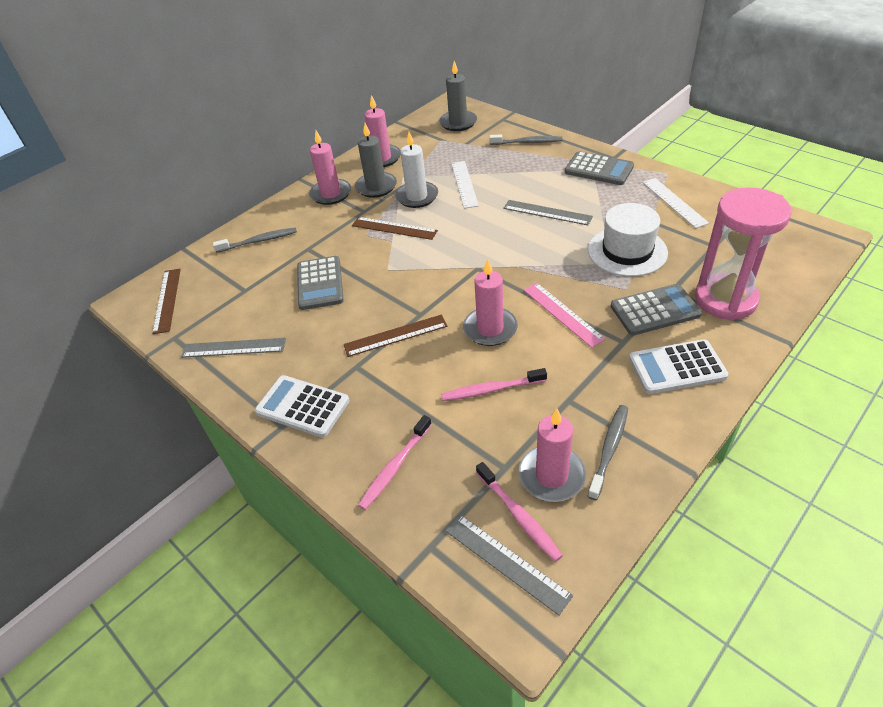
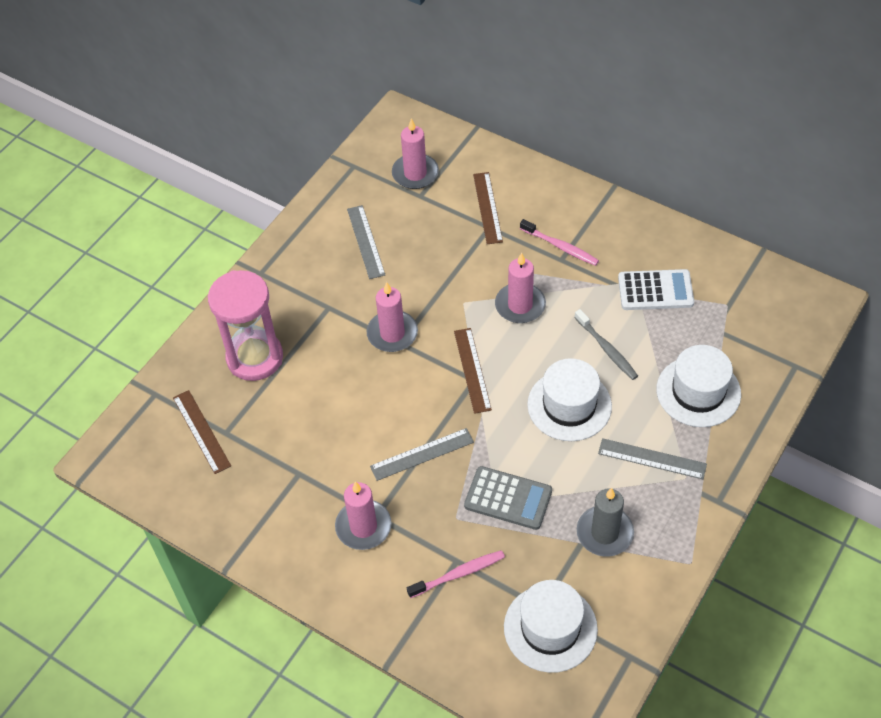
grey calculator: 3 -> 1
grey candle: 2 -> 1
grey toothbrush: 3 -> 1
pink ruler: 1 -> 0
pink toothbrush: 3 -> 2
white calculator: 2 -> 1
white candle: 1 -> 0
white hat: 1 -> 3
white ruler: 2 -> 0

